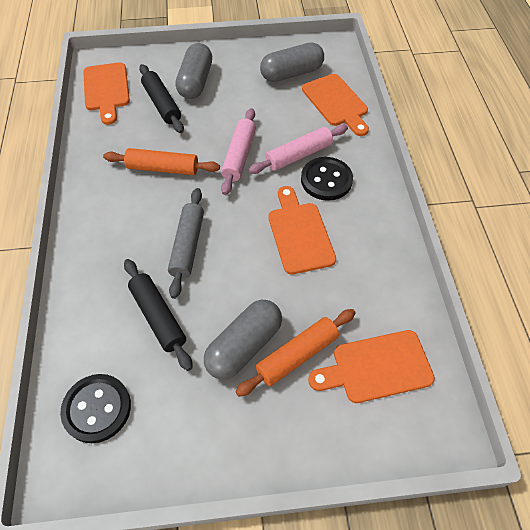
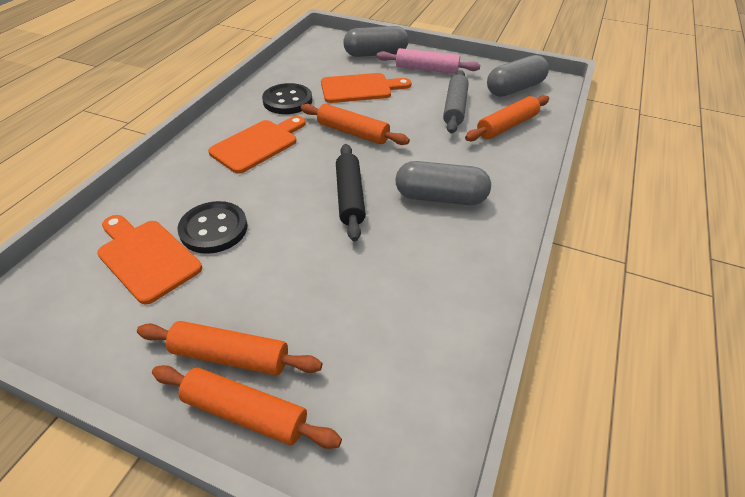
black rolling pin: 2 -> 1
orange cutting board: 4 -> 3
orange rolling pin: 2 -> 4
pink rolling pin: 2 -> 1

